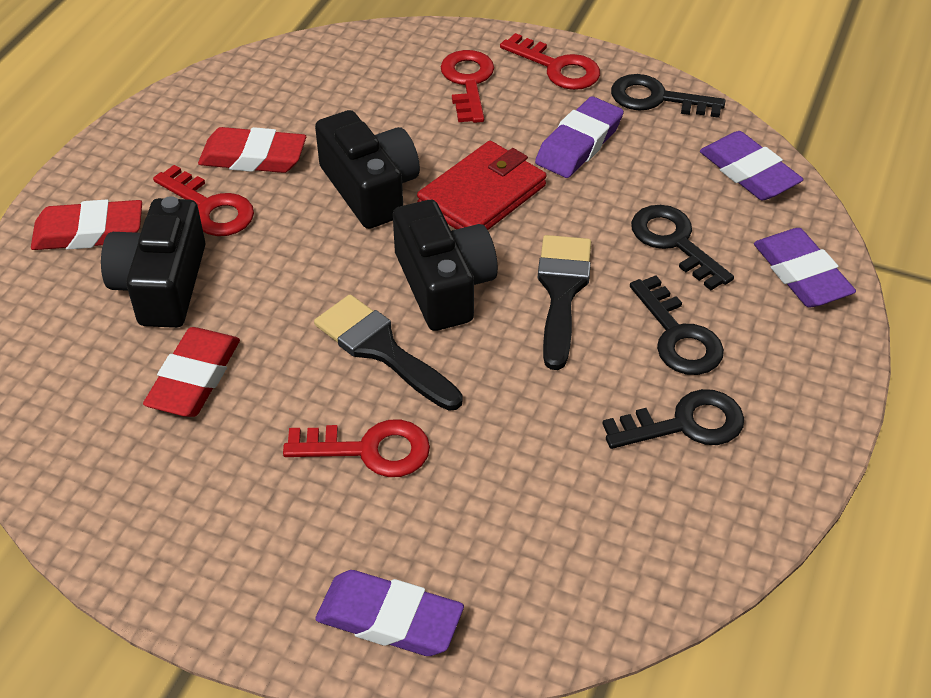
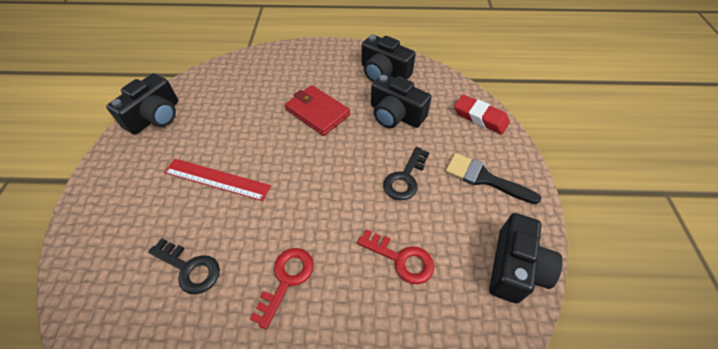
black brush: 2 -> 1
black camera: 3 -> 4
black key: 4 -> 2
purple eraser: 4 -> 0
red eraser: 3 -> 1
red key: 4 -> 2
red ruler: 0 -> 1

